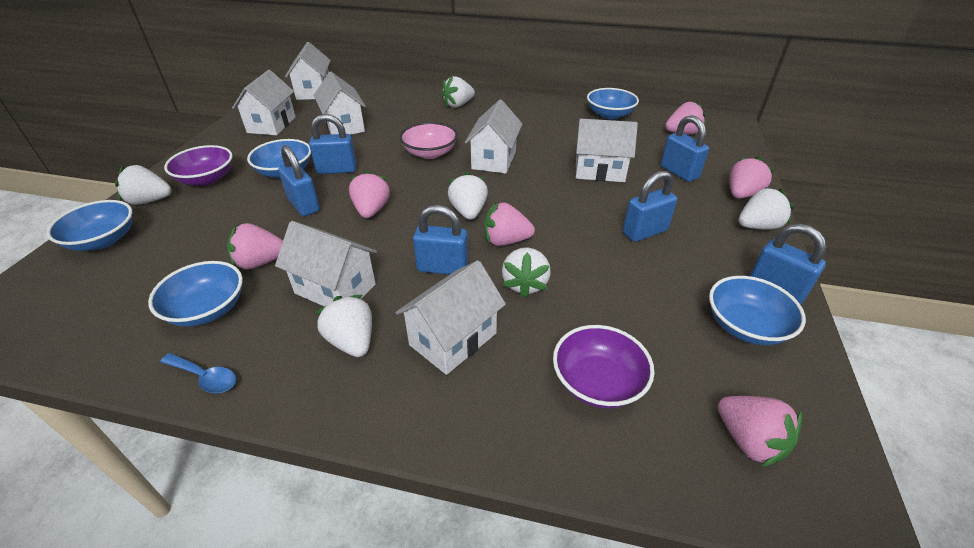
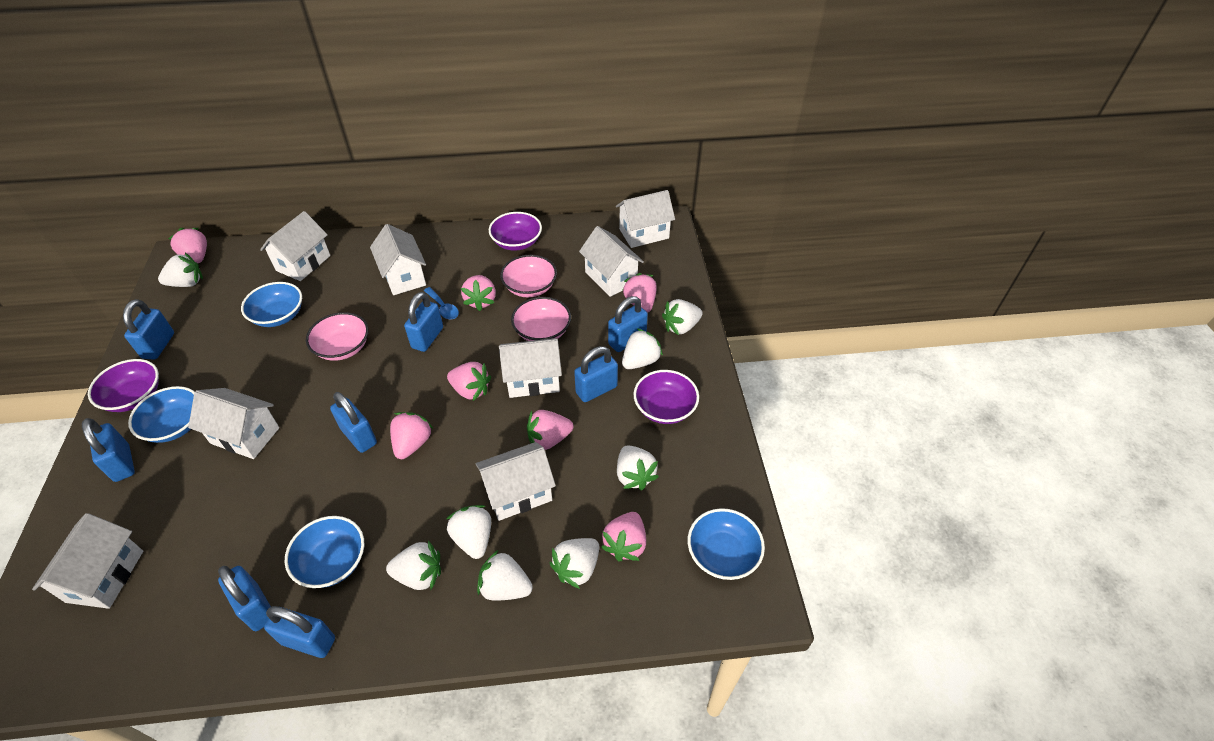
blue bowl: 5 -> 4
blue padlock: 6 -> 8
pink bowl: 1 -> 3
pink strawberry: 6 -> 7
purple bowl: 2 -> 3
white house: 7 -> 8
white strawberry: 6 -> 8

